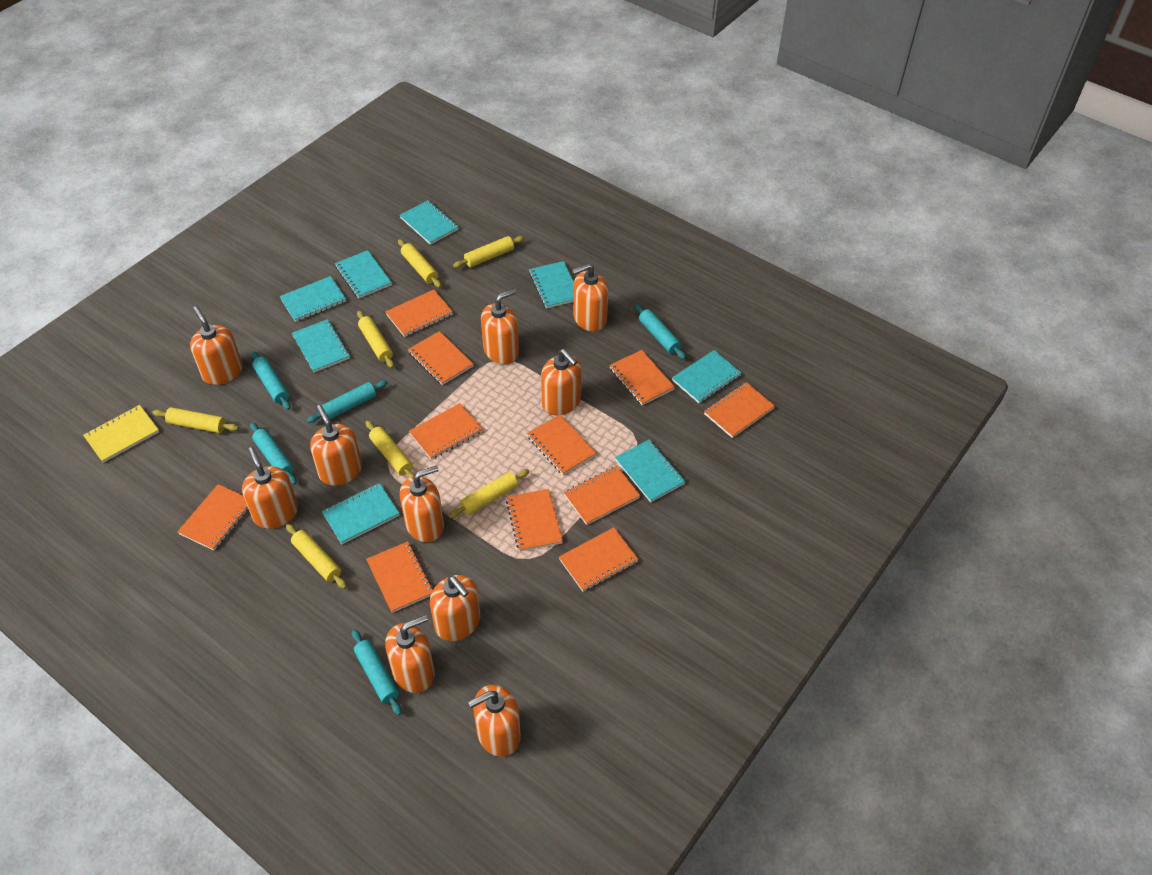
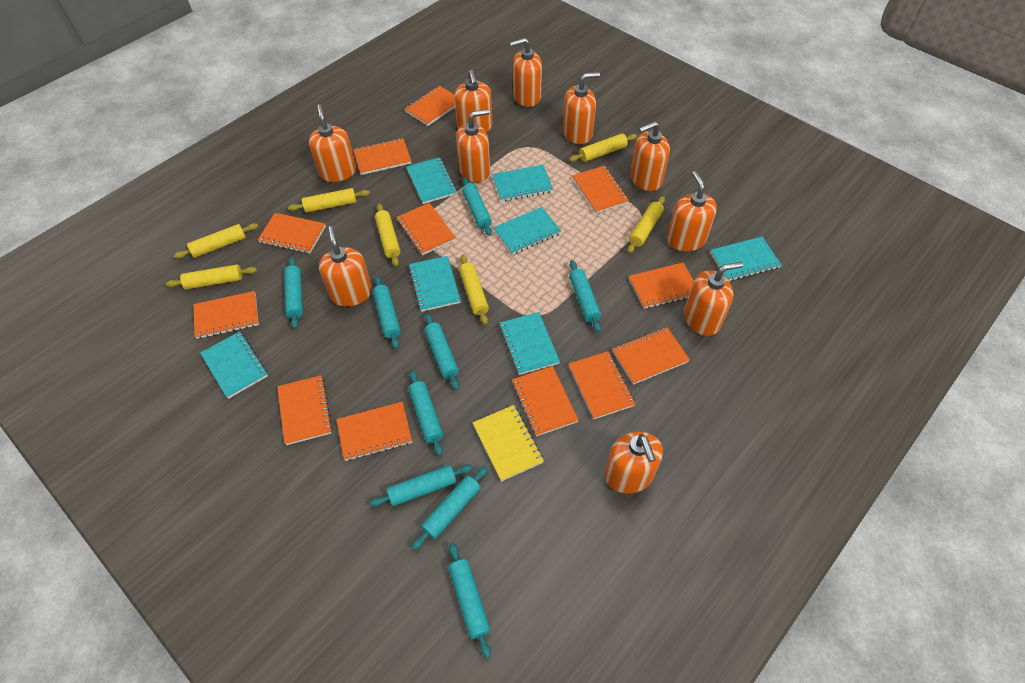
orange notebook: 11 -> 12
turquoise notebook: 8 -> 7
turquoise rolling pin: 5 -> 9

